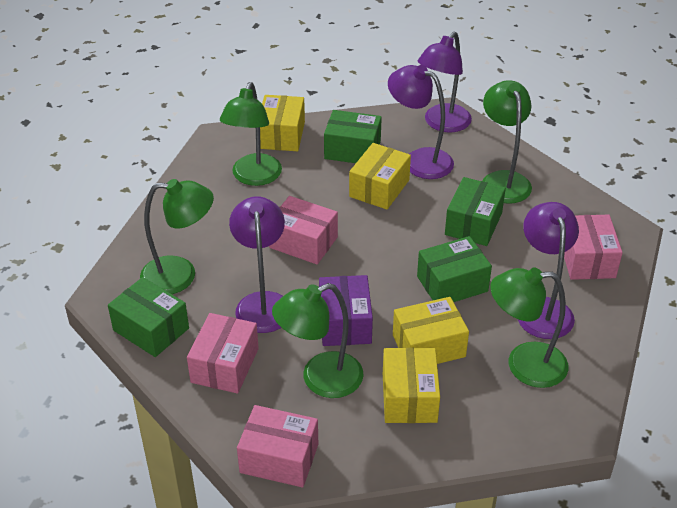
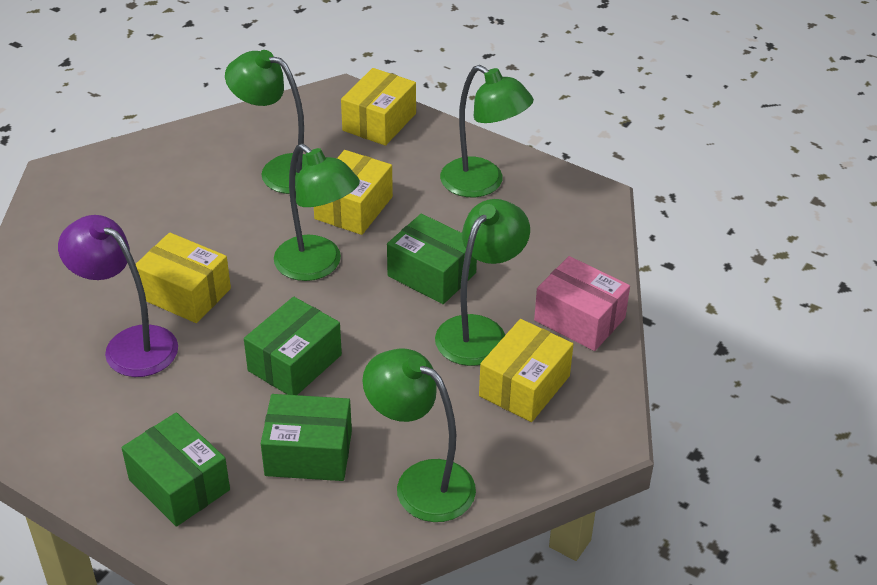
pink box: 4 -> 1
purple box: 1 -> 0
purple lamp: 4 -> 1

